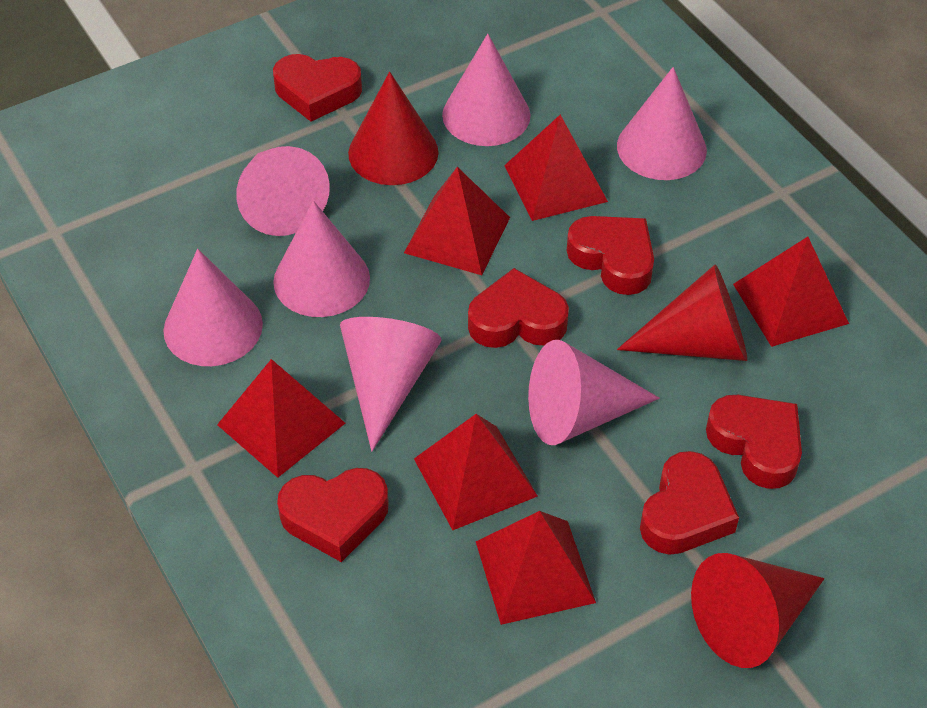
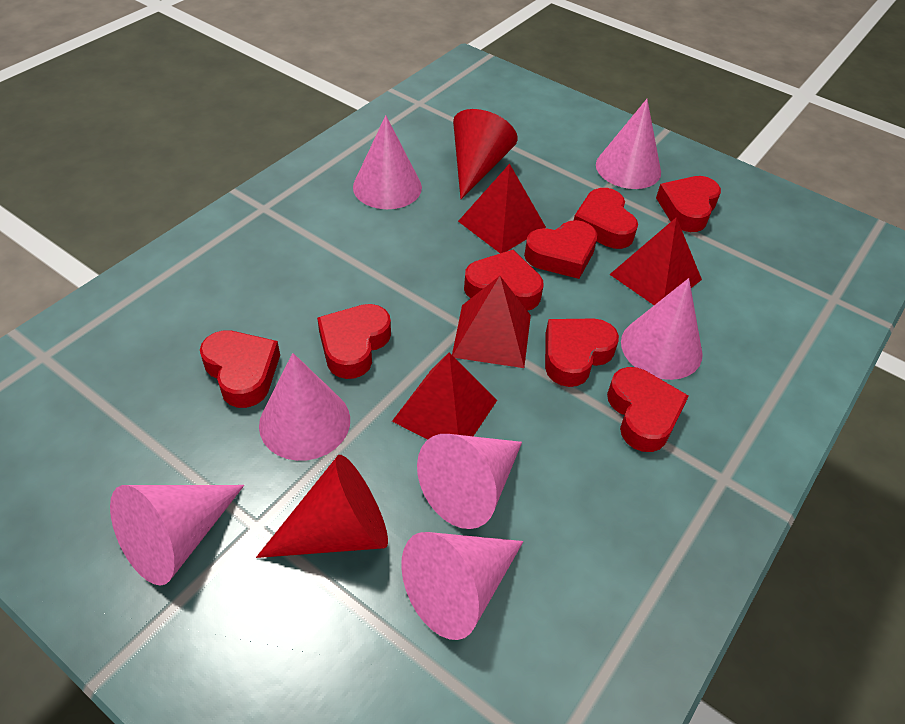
red cone: 3 -> 2
red heart: 6 -> 8
red pyramid: 6 -> 4

